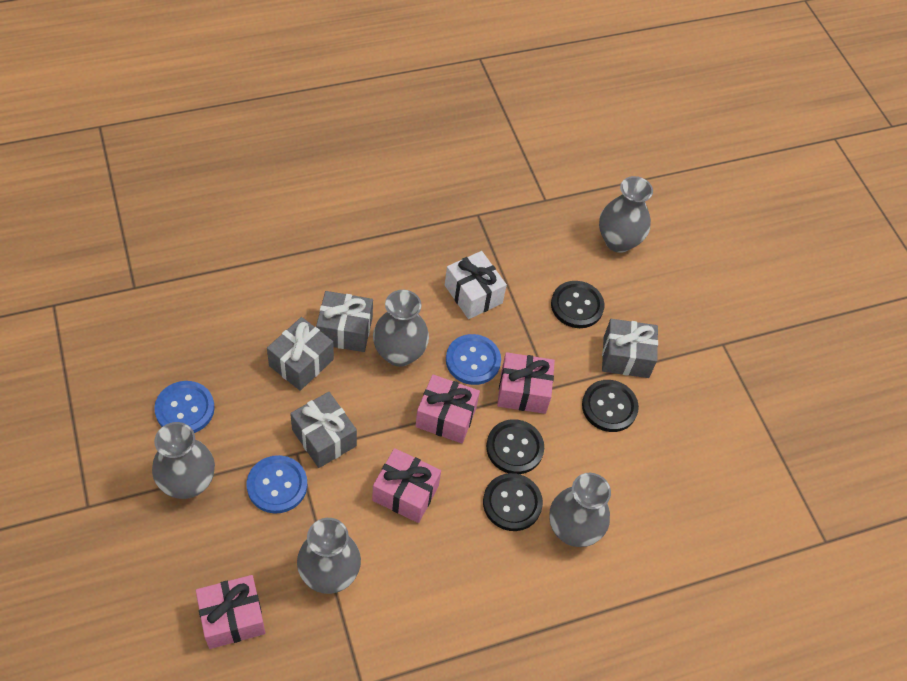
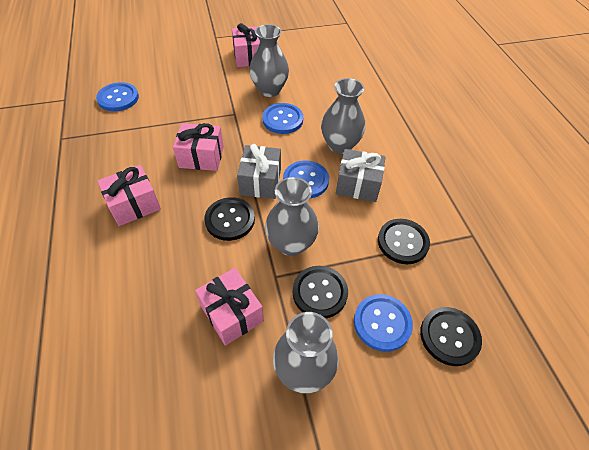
blue button: 3 -> 4
grey gift: 4 -> 2
grey vase: 5 -> 4
white gift: 1 -> 0

